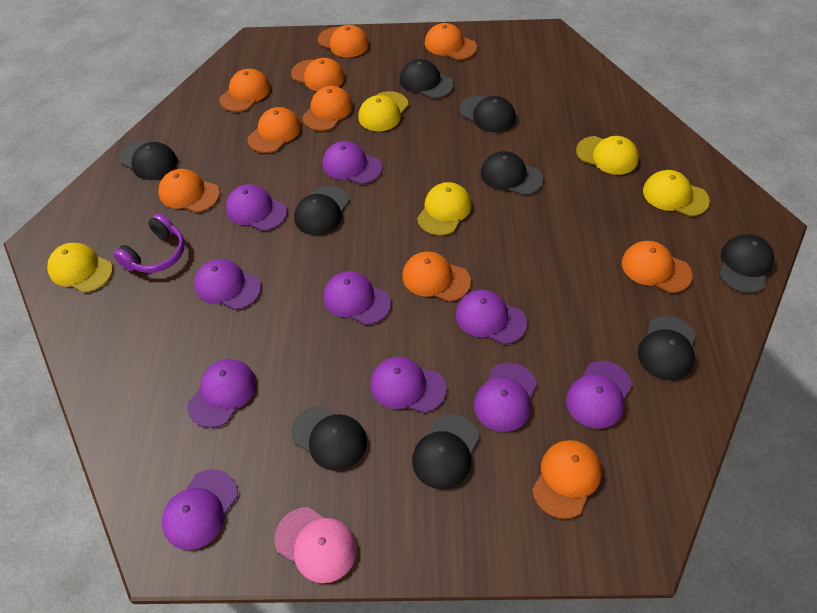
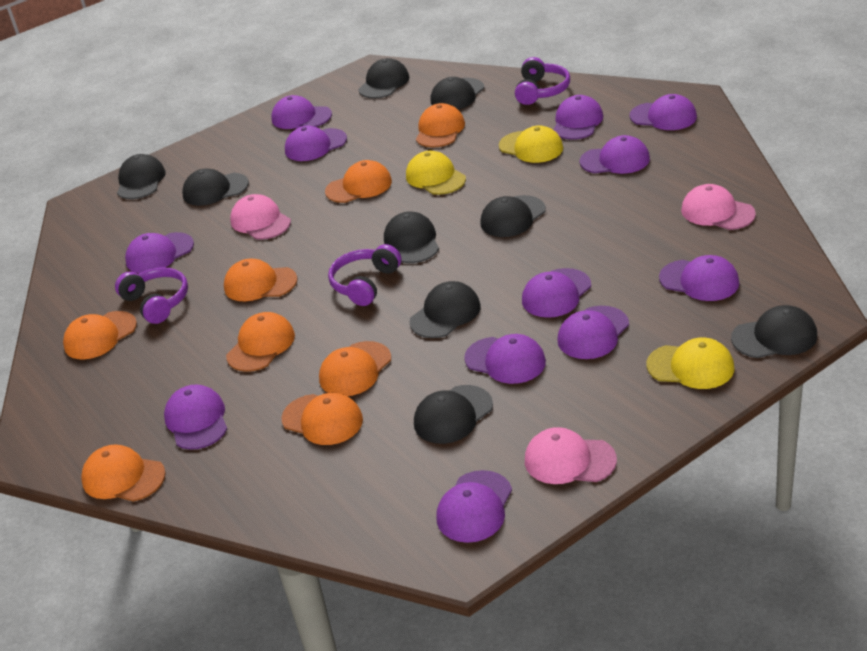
orange cap: 10 -> 8
pink cap: 1 -> 3
purple cap: 10 -> 12
purple headphones: 1 -> 3
yellow cap: 5 -> 3

